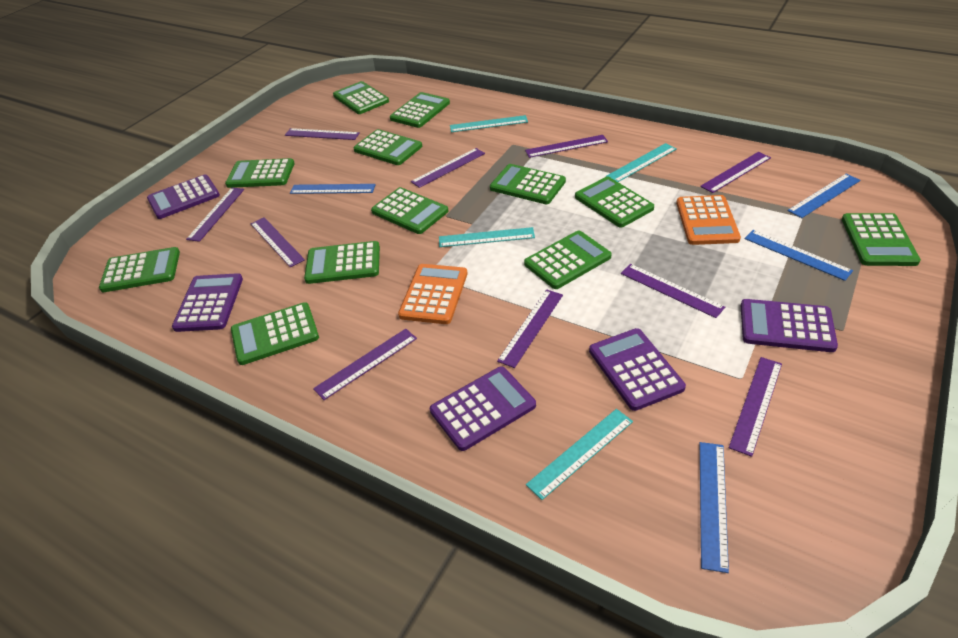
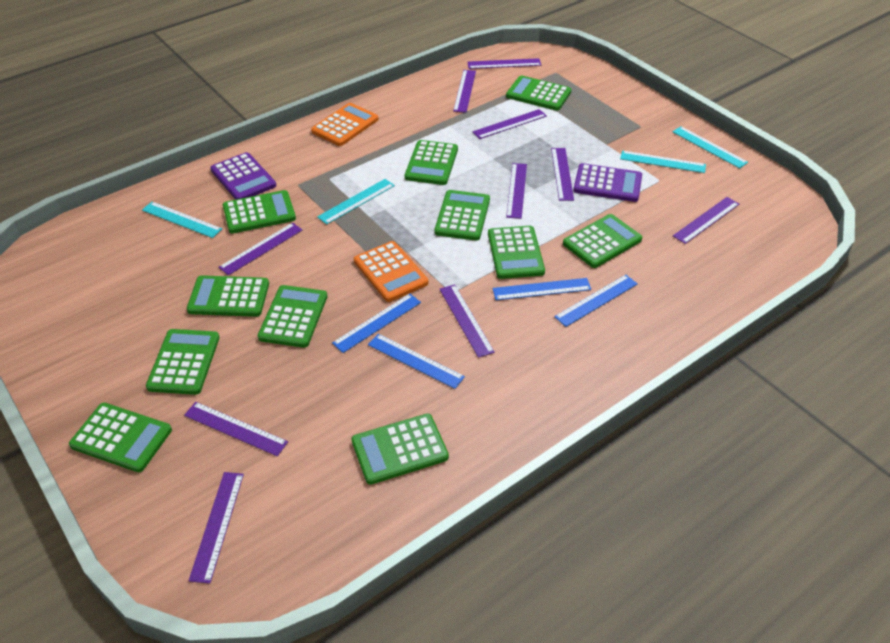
green calculator: 12 -> 11
purple calculator: 5 -> 2

